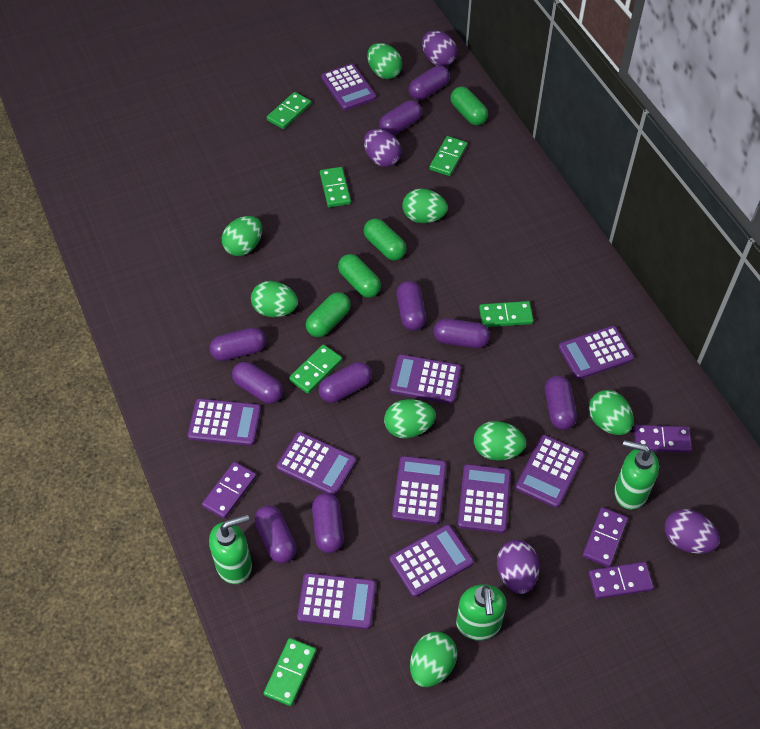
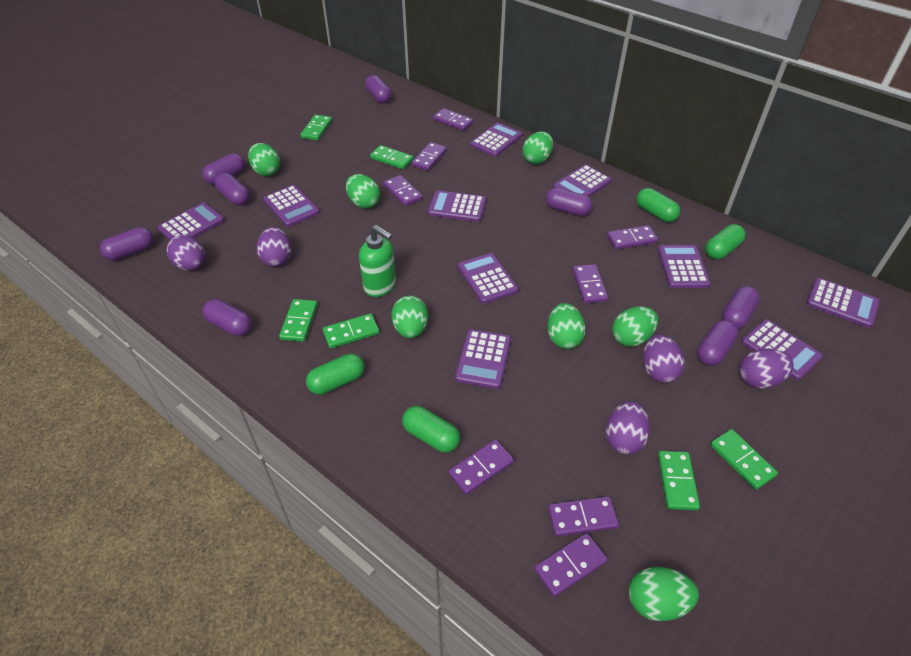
green egg: 8 -> 7
green soap dispenser: 3 -> 1
purple capsule: 10 -> 8
purple domino: 4 -> 8
purple egg: 4 -> 5

